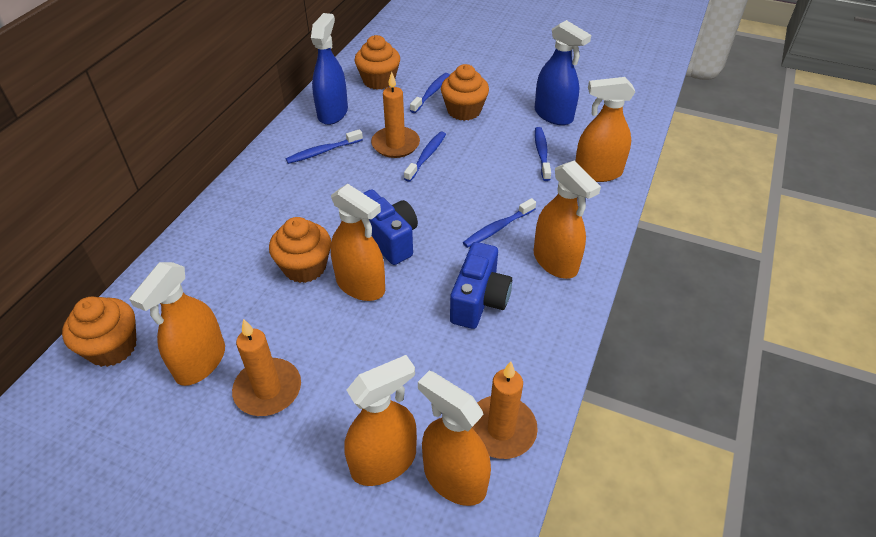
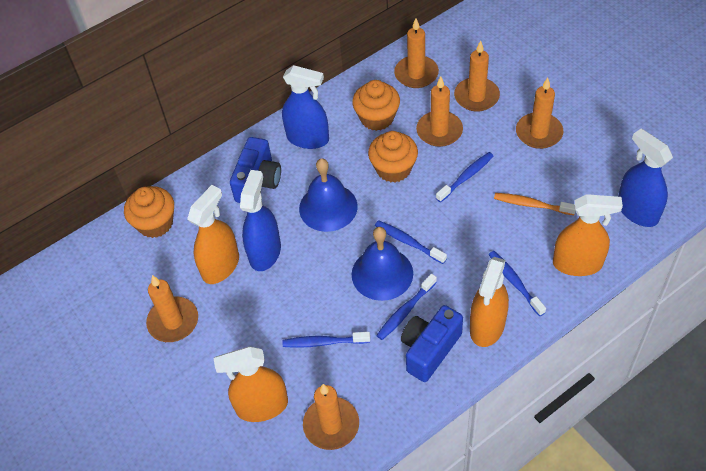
blue bell: 0 -> 2
blue spray bottle: 2 -> 3
orange candle: 3 -> 6
orange cupcake: 4 -> 3
orange spray bottle: 6 -> 4
orange toothbrush: 0 -> 1

